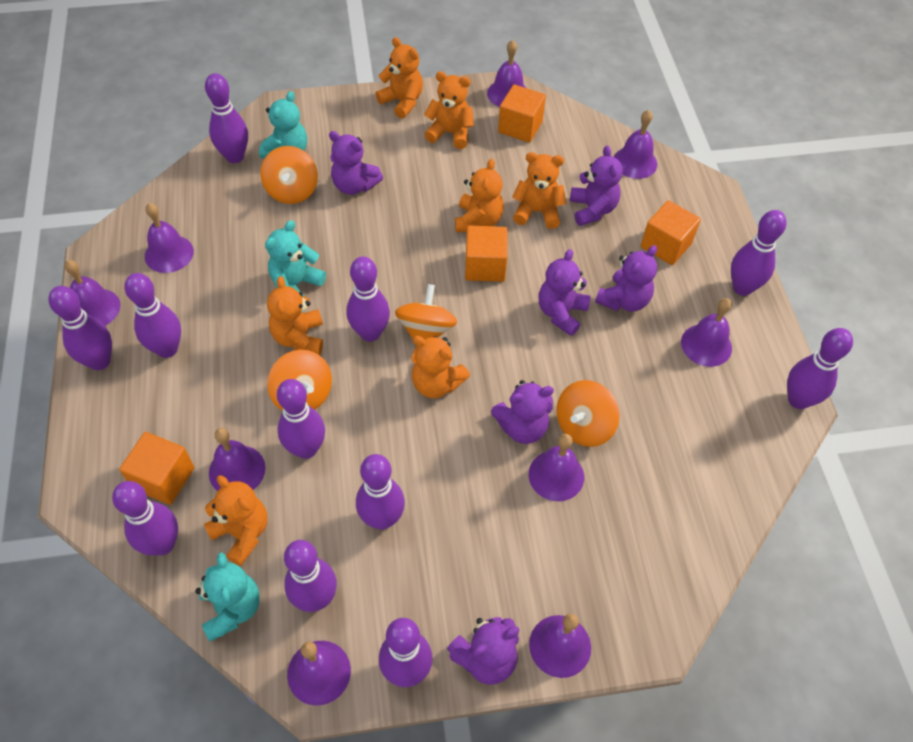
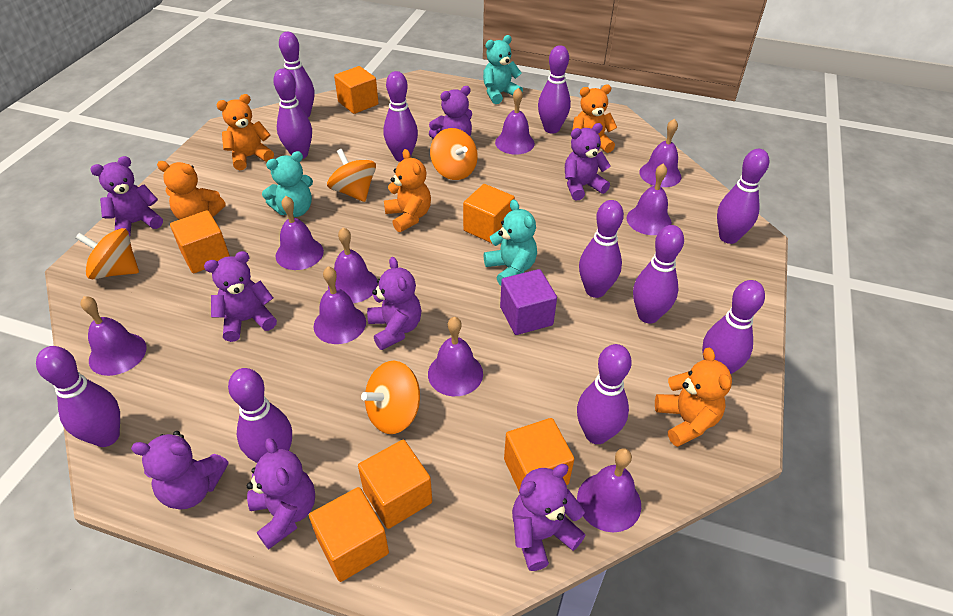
orange cube: 4 -> 6
orange teddy bear: 7 -> 5
purple cube: 0 -> 1
purple teddy bear: 6 -> 8

